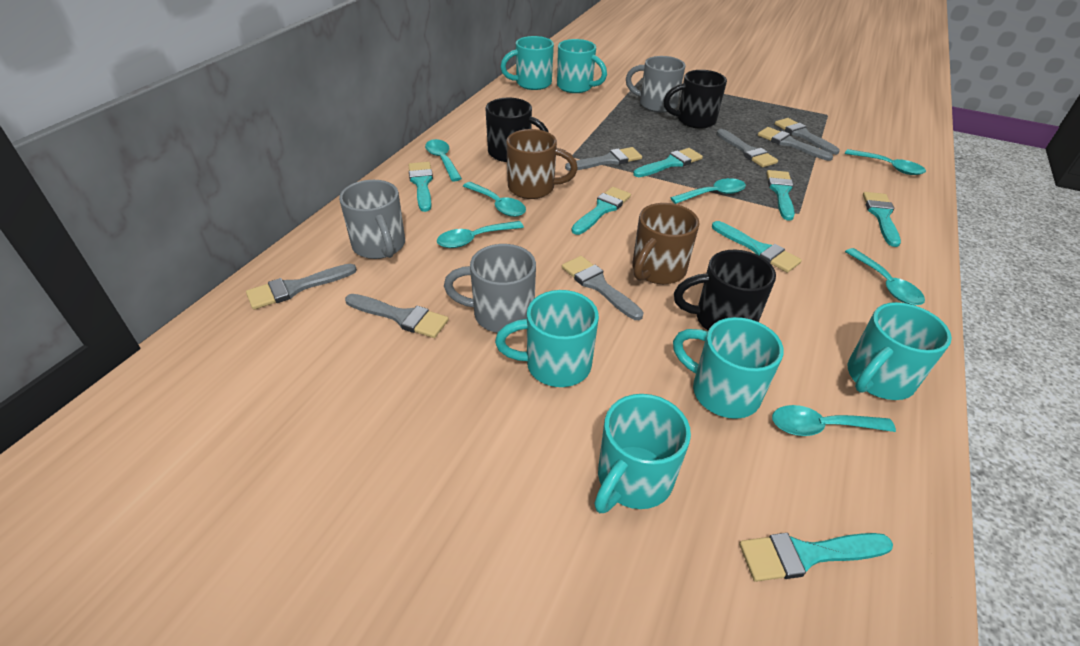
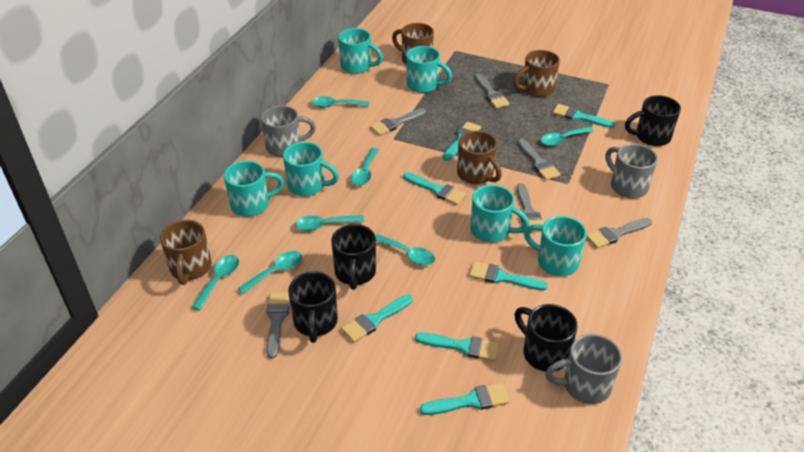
black mug: 3 -> 4
brown mug: 2 -> 4
grey brush: 7 -> 6

